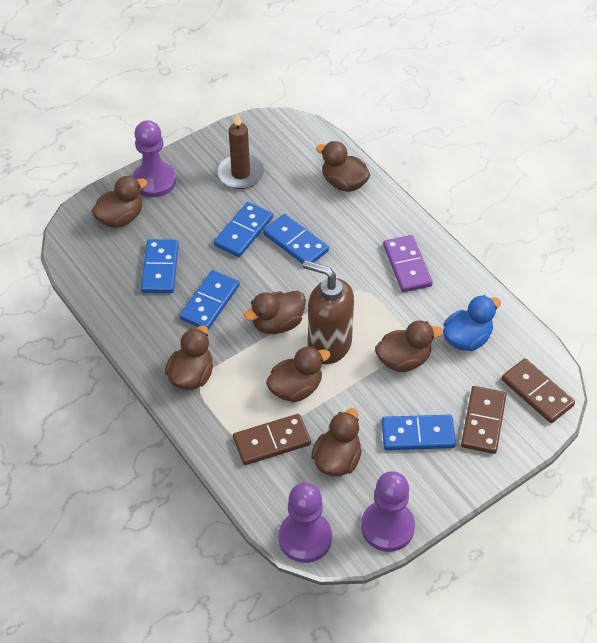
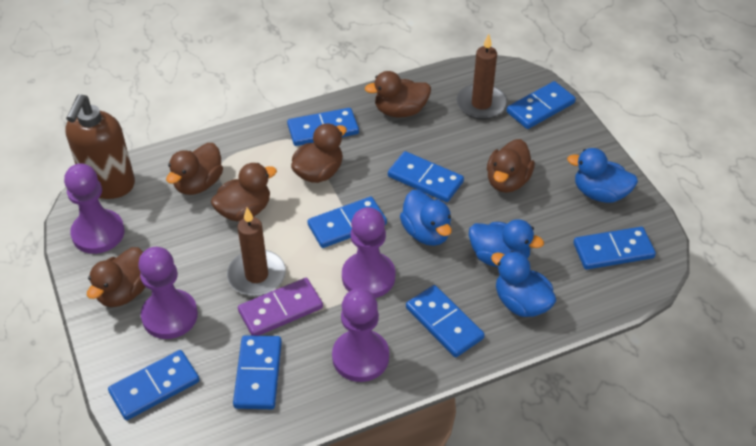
blue domino: 5 -> 8
blue duck: 1 -> 4
brown candle: 1 -> 2
brown domino: 3 -> 0
brown duck: 7 -> 6
purple pawn: 3 -> 4

